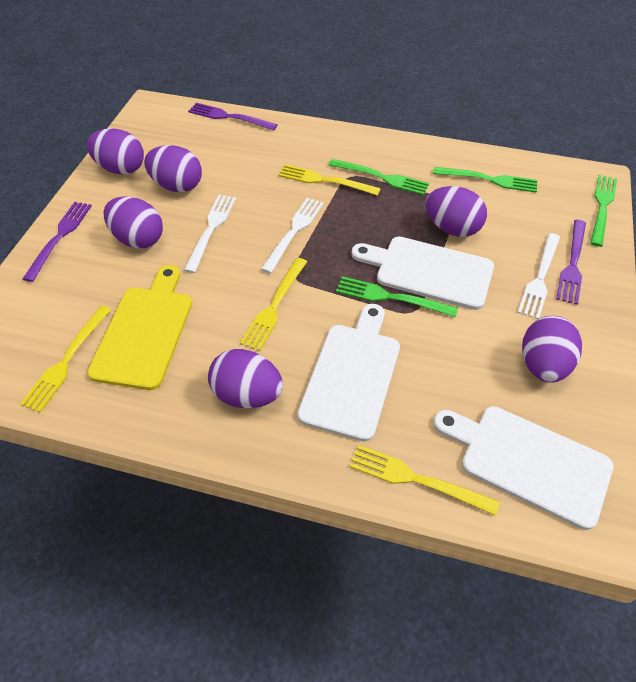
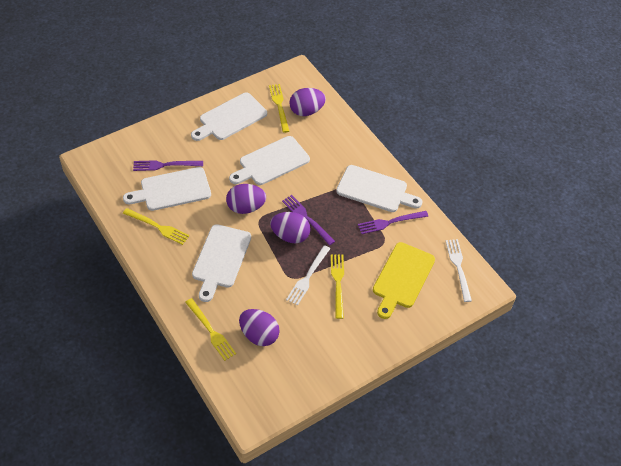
green fork: 4 -> 0
purple egg: 6 -> 4
white cutting board: 3 -> 5
white fork: 3 -> 2

